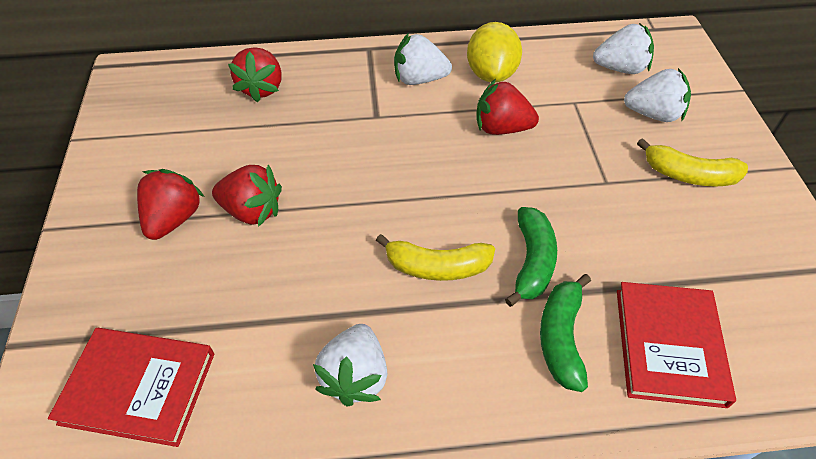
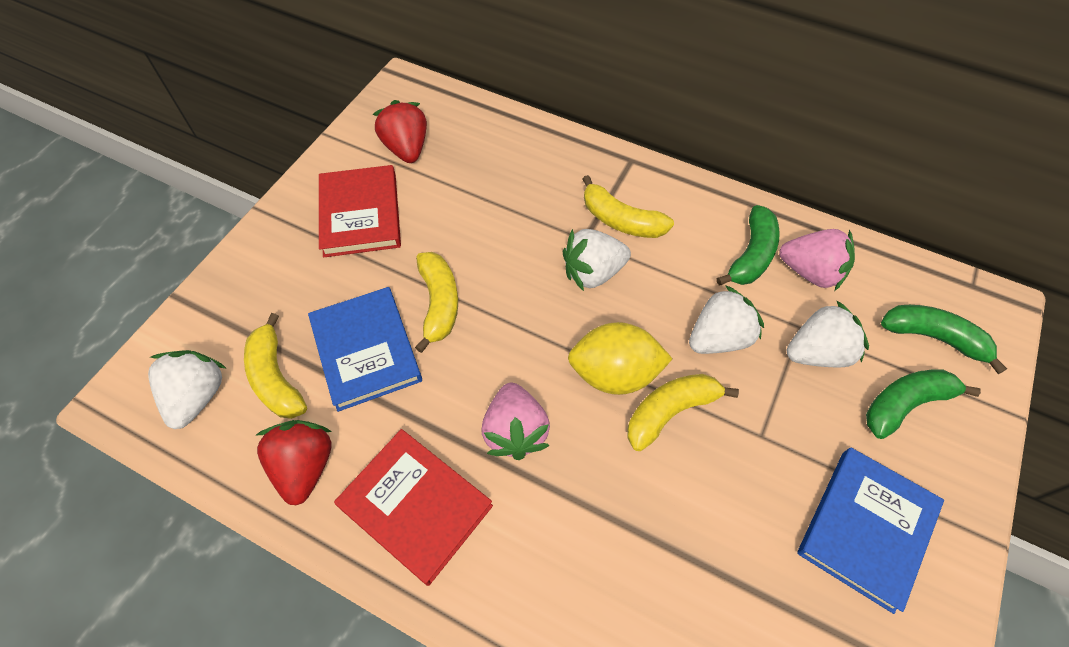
blue book: 0 -> 2
green banana: 2 -> 3
pink strawberry: 0 -> 2
red strawberry: 4 -> 2
yellow banana: 2 -> 4

